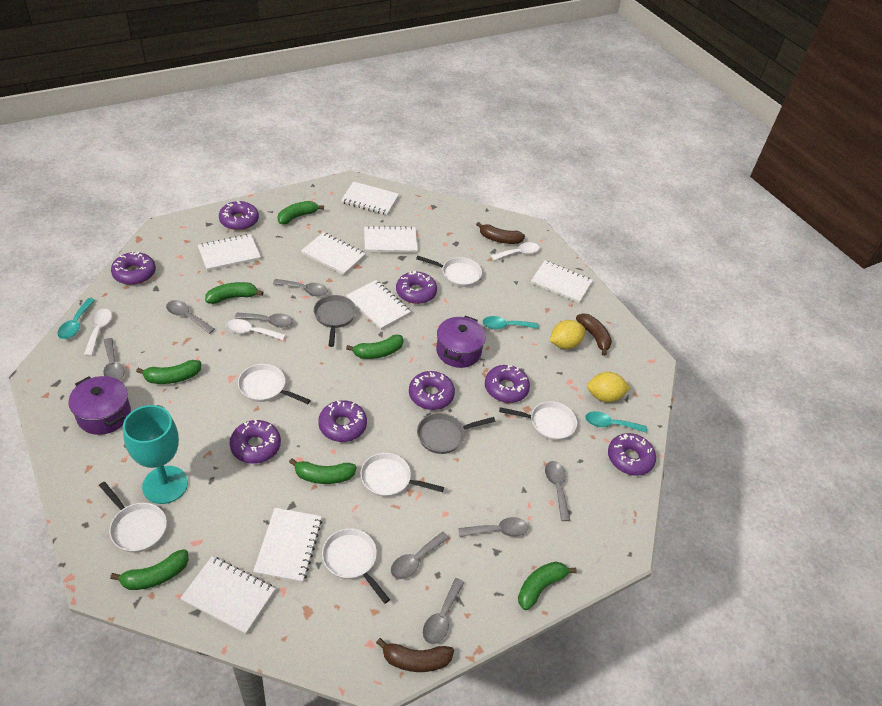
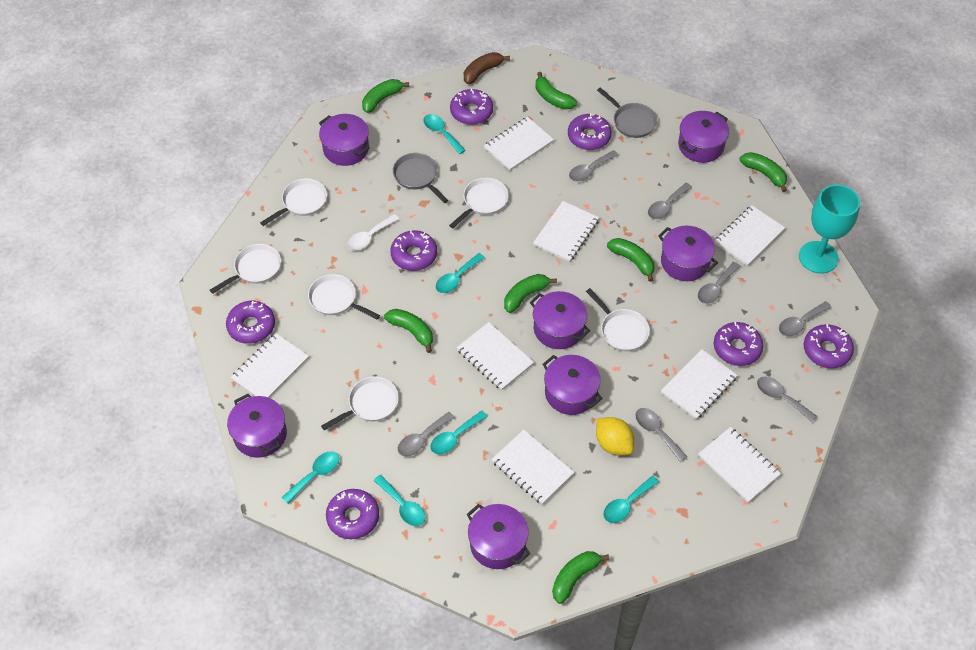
brown banana: 3 -> 1
grey spoon: 8 -> 7
purple donut: 8 -> 7
purple pot: 2 -> 7
turquoise spoon: 3 -> 6
white spoon: 3 -> 1
yellow lemon: 2 -> 1

